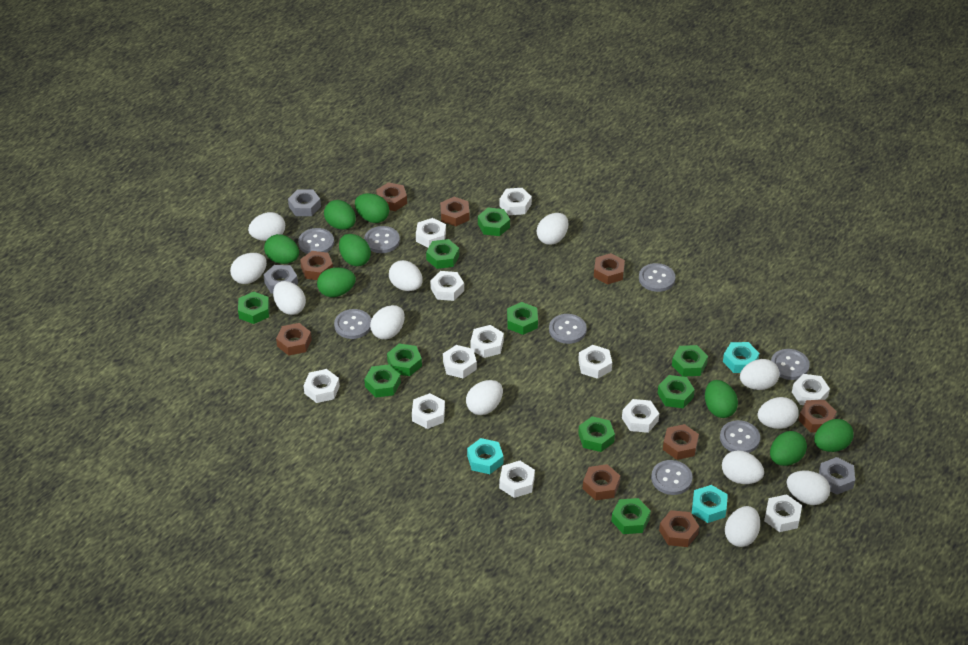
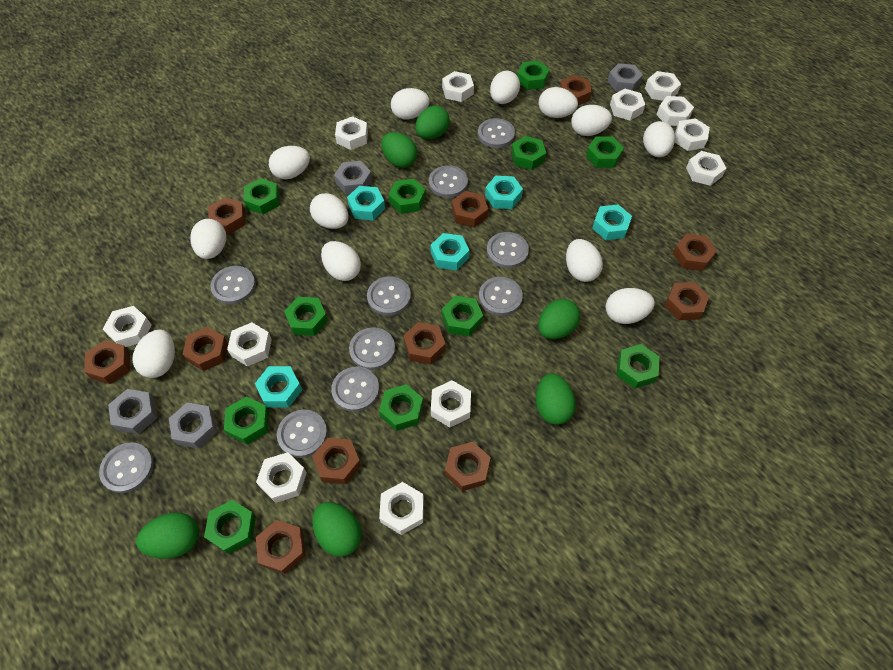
brown nut: 9 -> 11
green egg: 8 -> 6
green nut: 10 -> 11
grey button: 8 -> 10
grey nut: 3 -> 4
turquoise nut: 3 -> 5

